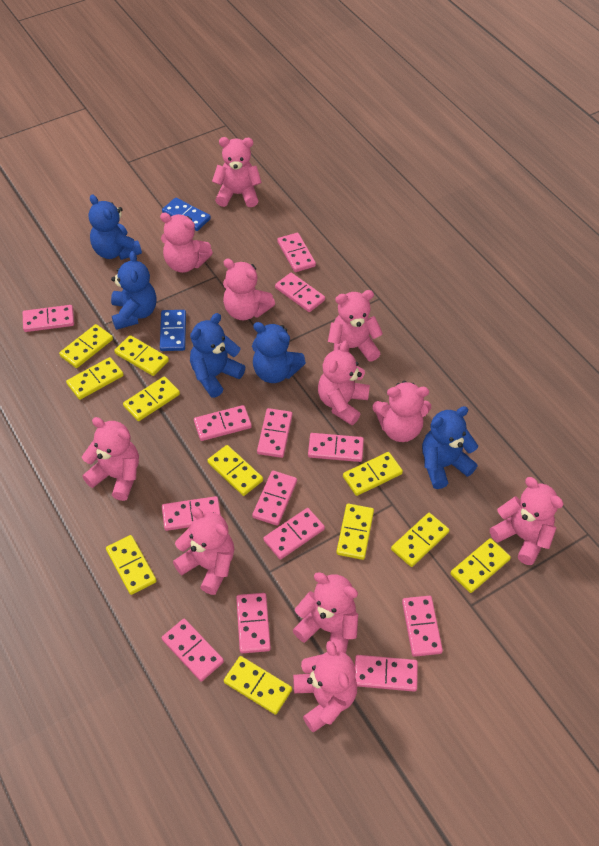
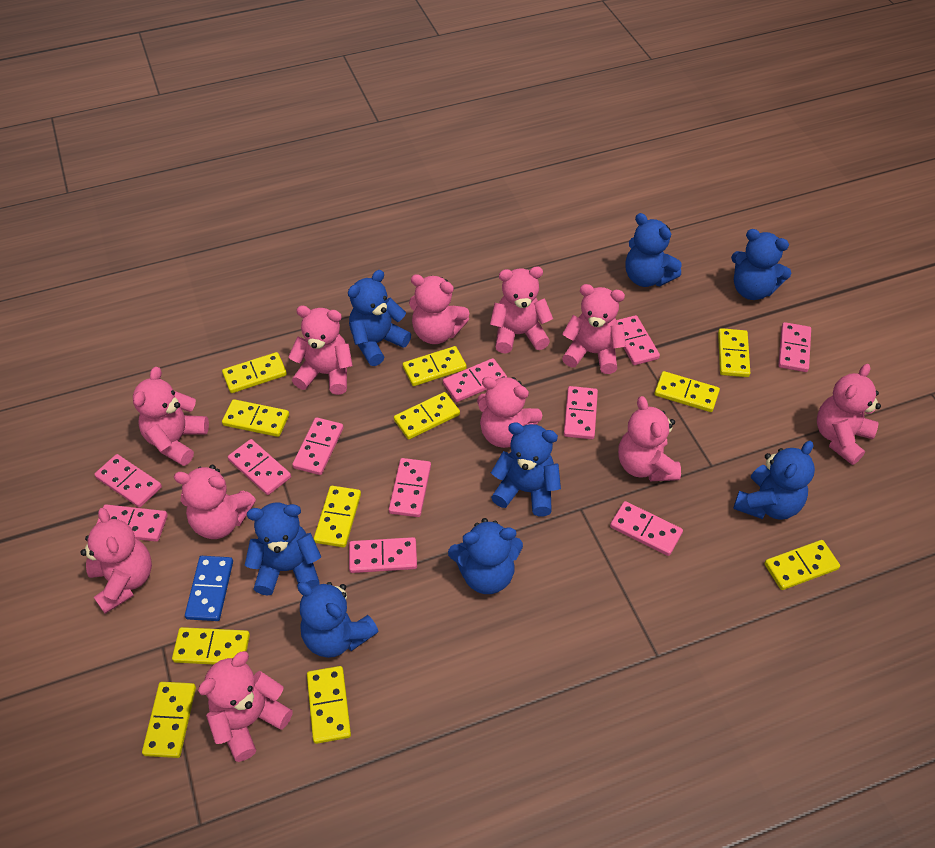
blue domino: 2 -> 1
blue teddy bear: 5 -> 8
pink domino: 13 -> 11

